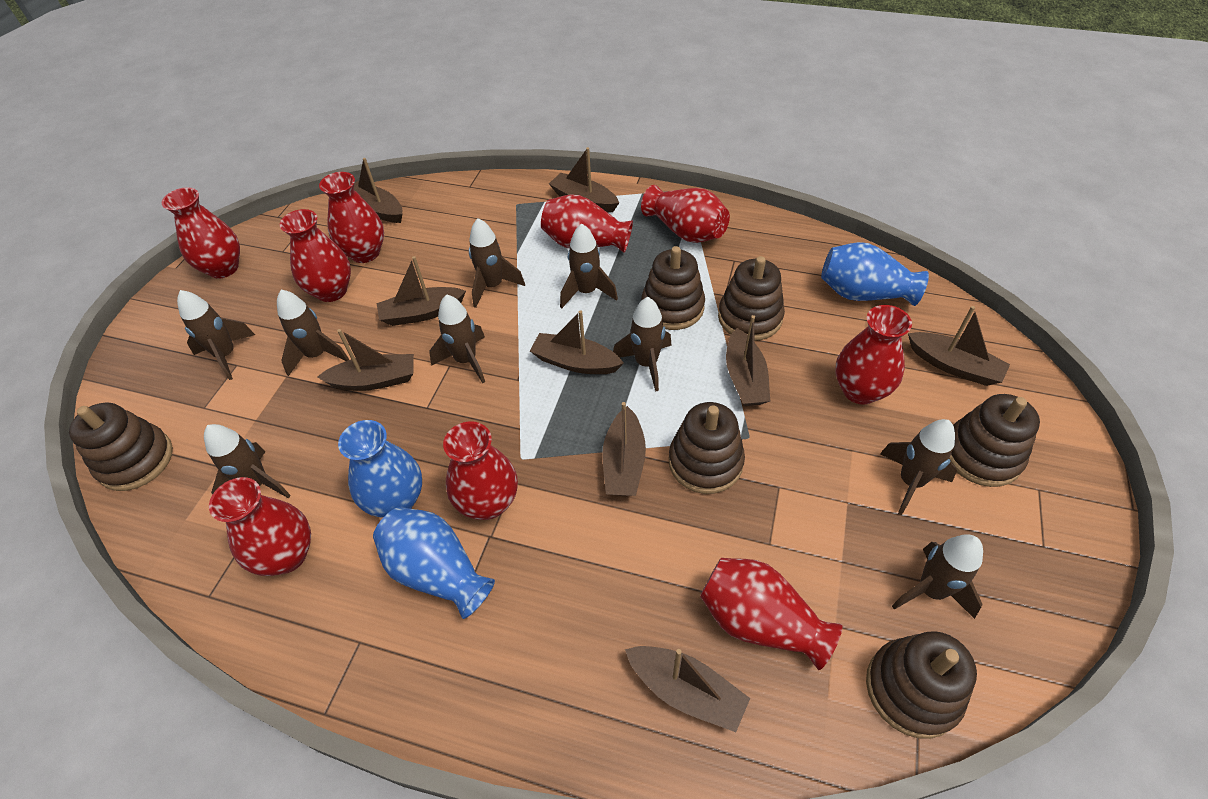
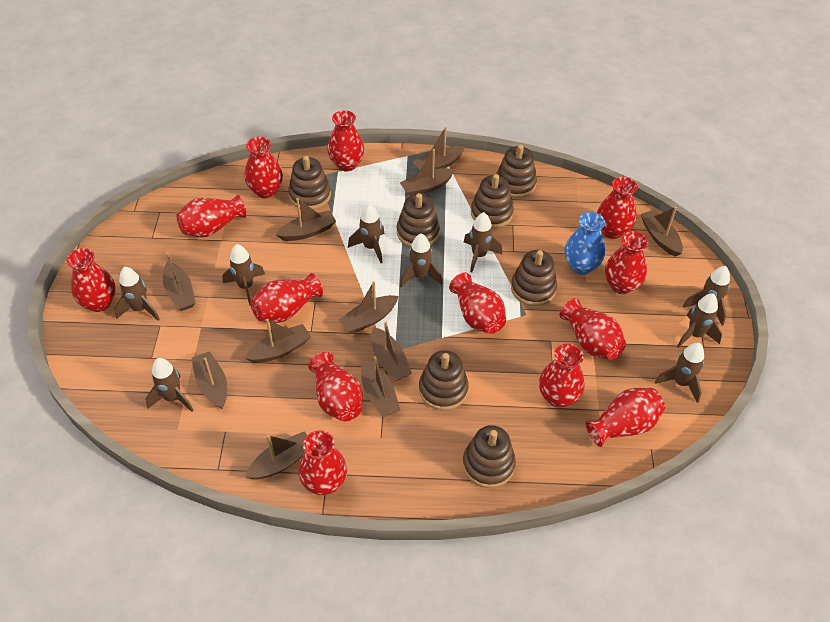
blue vase: 3 -> 1
brown boat: 9 -> 11
brown stacking toy: 6 -> 7
red vase: 9 -> 13

